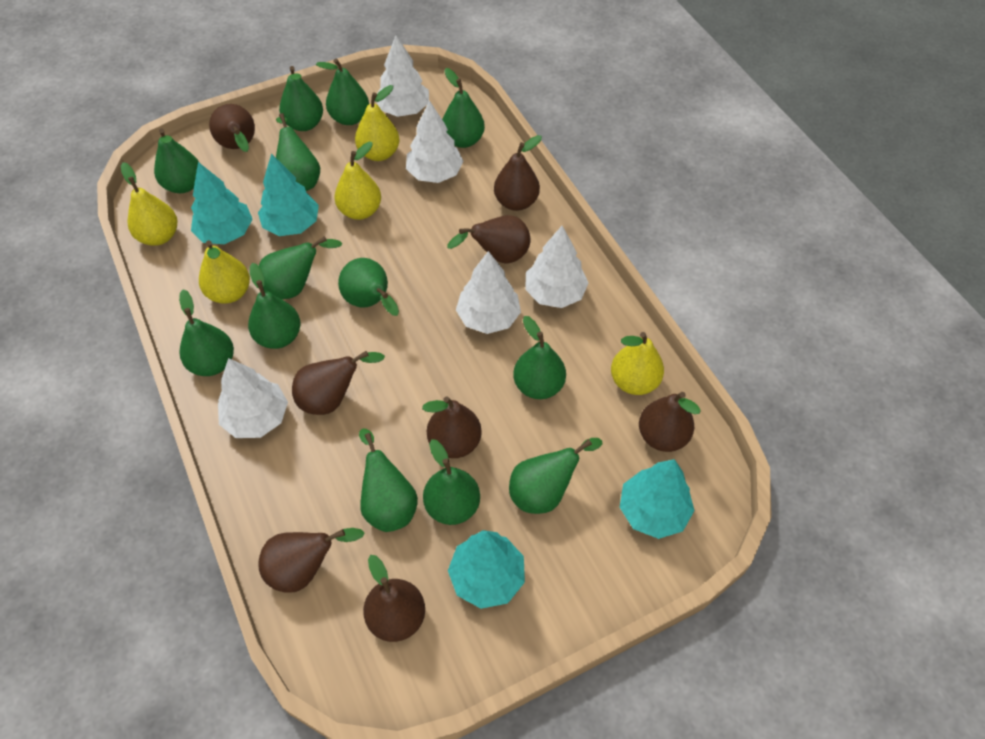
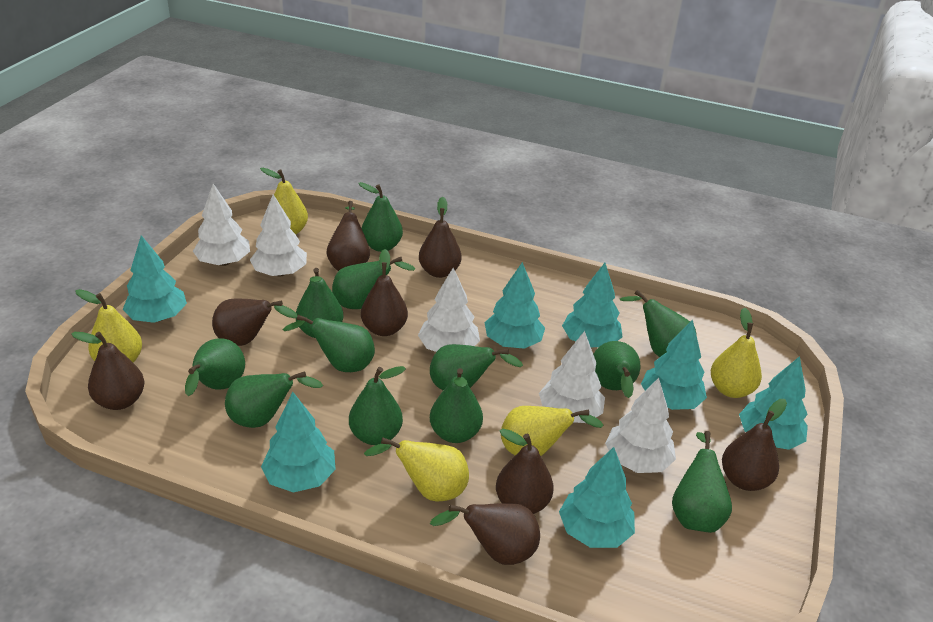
green pear: 13 -> 12
turquoise tree: 4 -> 7

